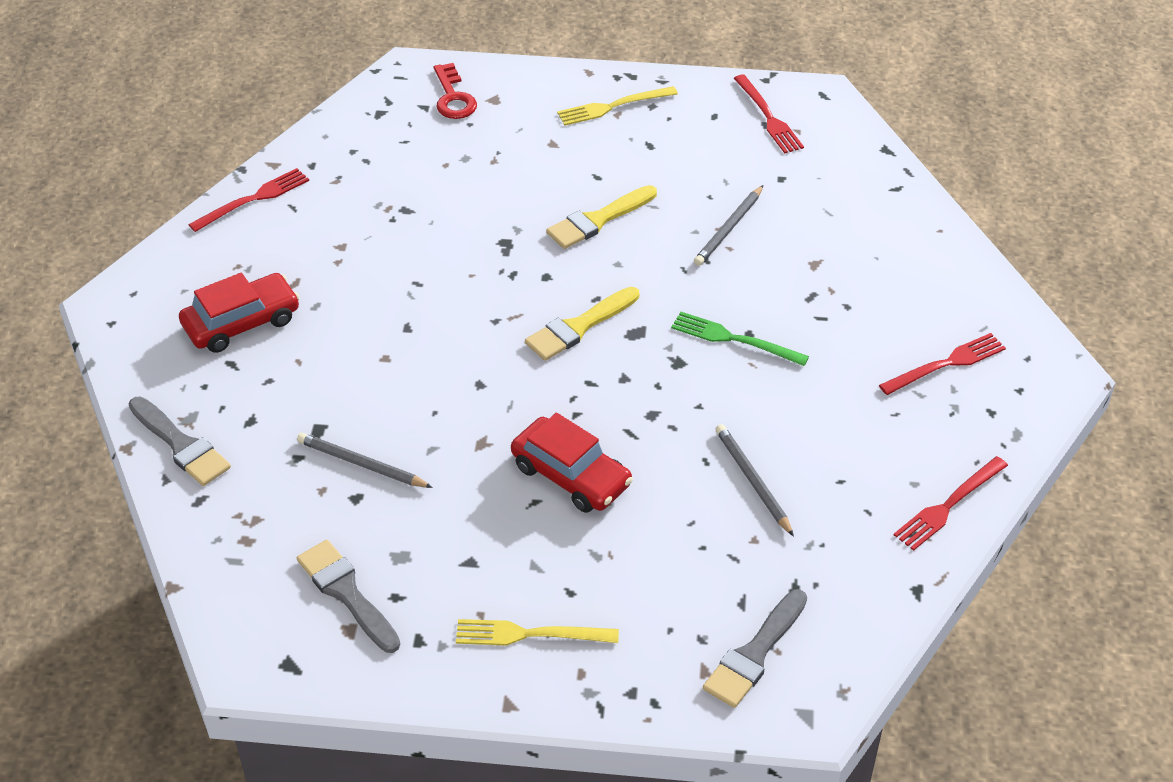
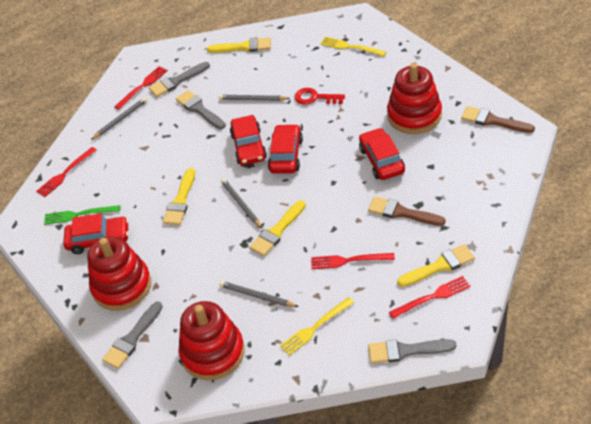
brown brush: 0 -> 2
grey brush: 3 -> 4
grey pencil: 3 -> 4
red car: 2 -> 4
red stacking toy: 0 -> 3
yellow brush: 2 -> 4

